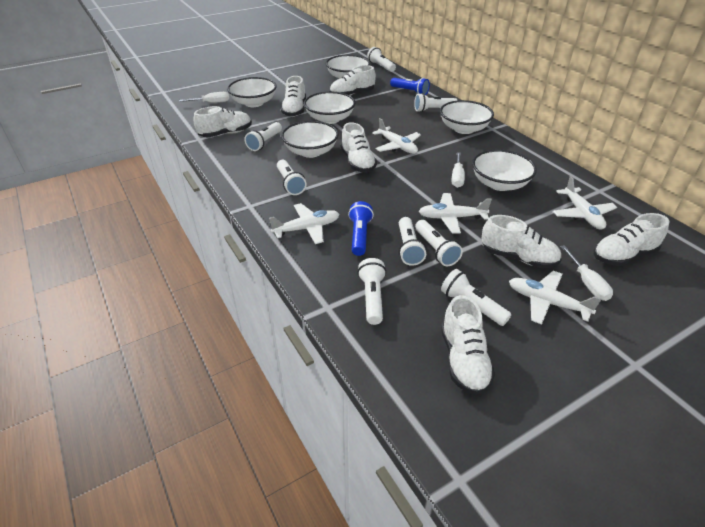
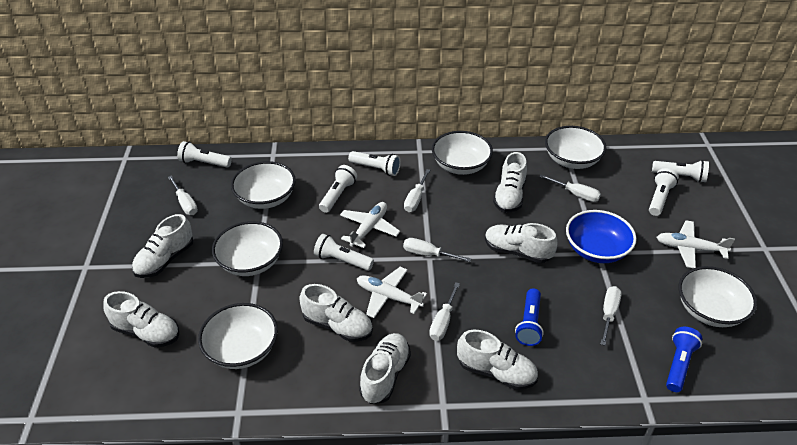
blue bowl: 0 -> 1
white flashlight: 8 -> 6
white plane: 5 -> 3
white screwdriver: 3 -> 6

